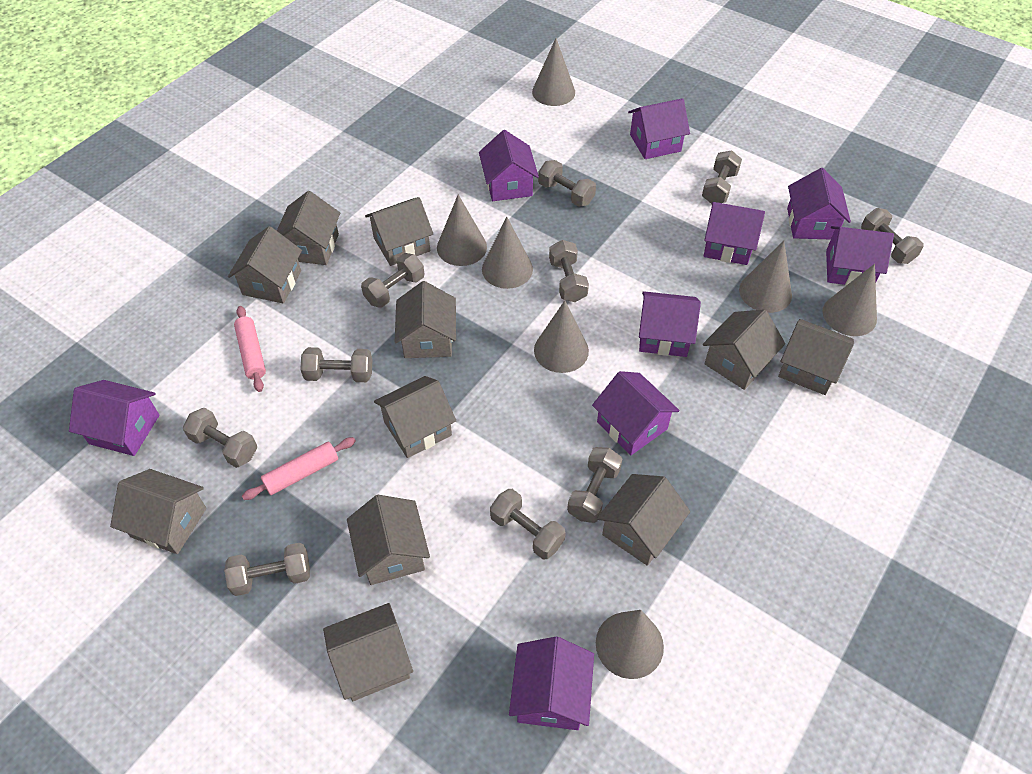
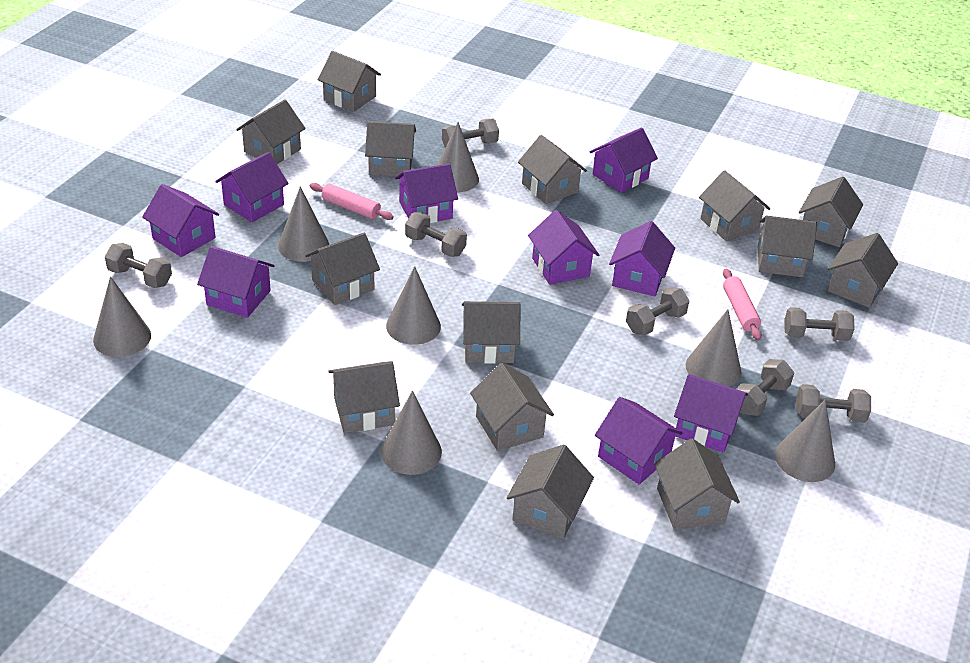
grey dumbbell: 10 -> 7
grey house: 11 -> 14

